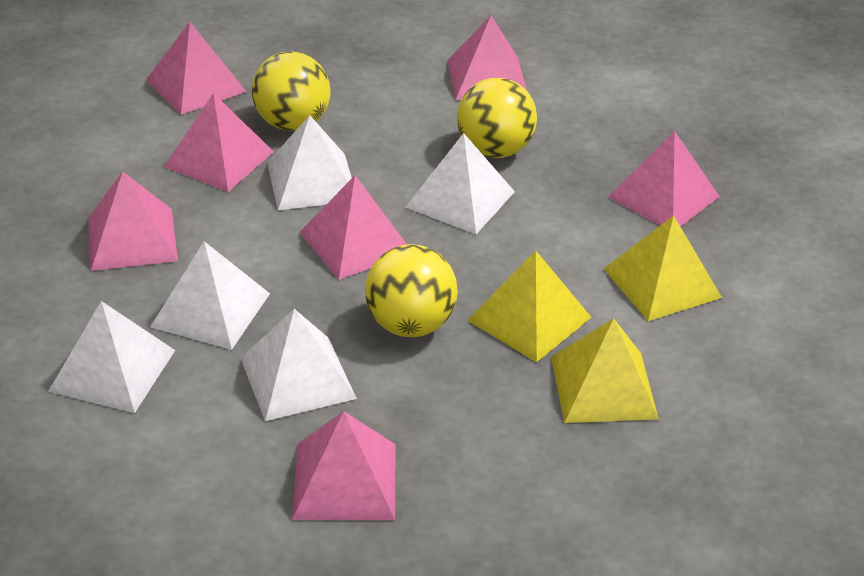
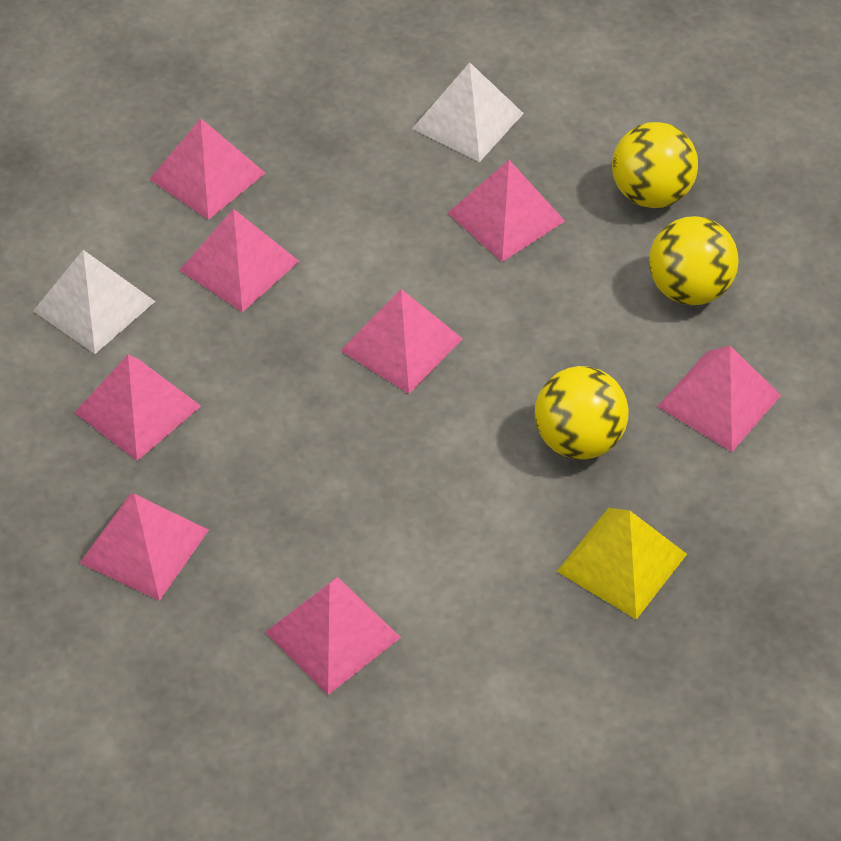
pink pyramid: 7 -> 8
white pyramid: 5 -> 2
yellow pyramid: 3 -> 1

